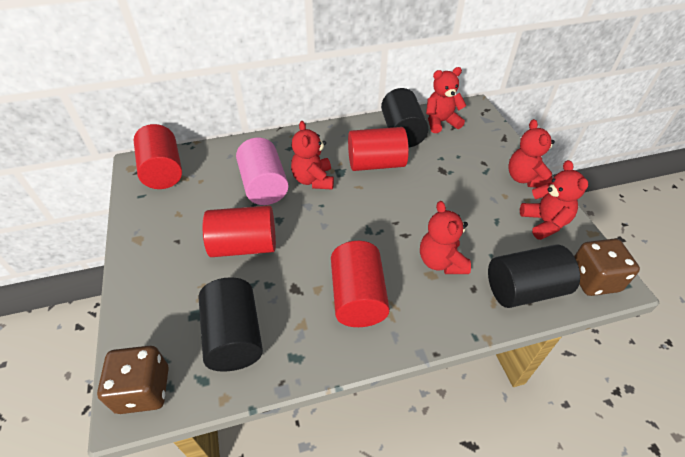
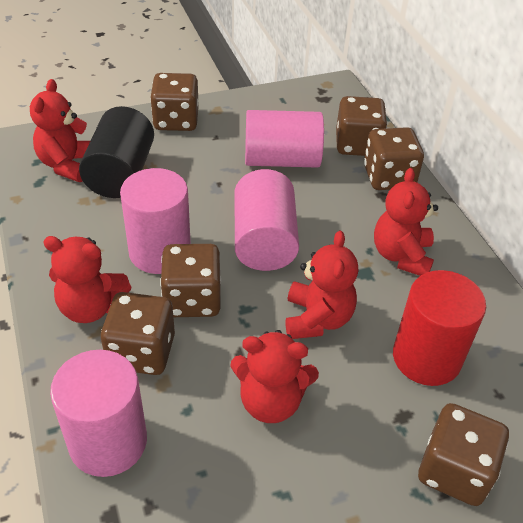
black cylinder: 3 -> 1
brown dice: 2 -> 6
pink cylinder: 1 -> 4
red cylinder: 4 -> 1

